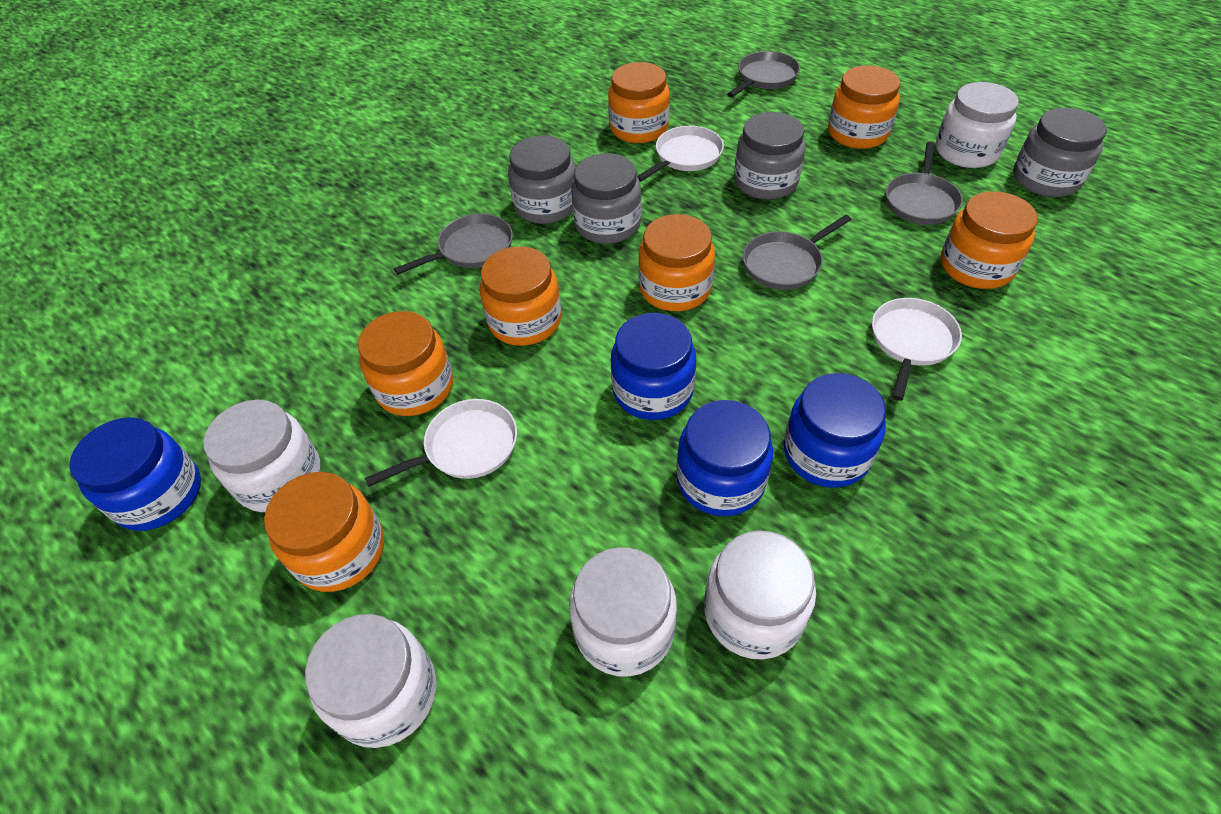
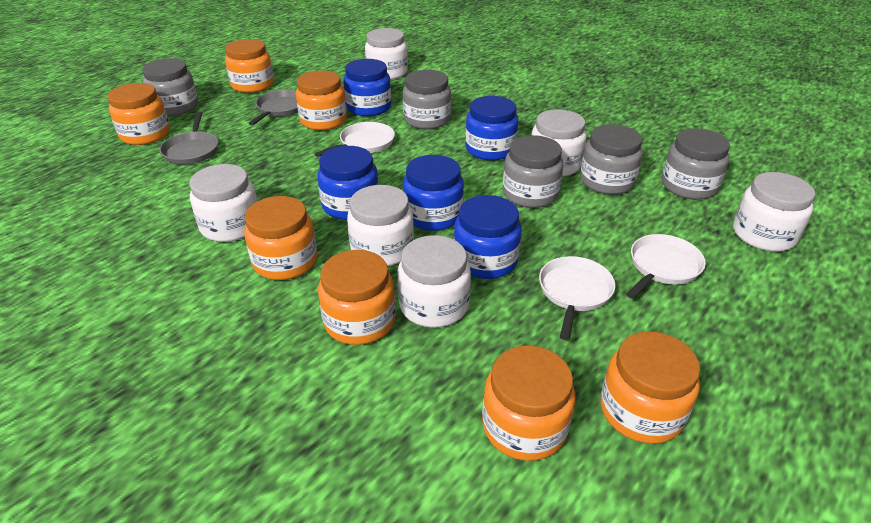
blue jar: 4 -> 5
grey jar: 4 -> 5
grey pan: 4 -> 2
white jar: 5 -> 6

